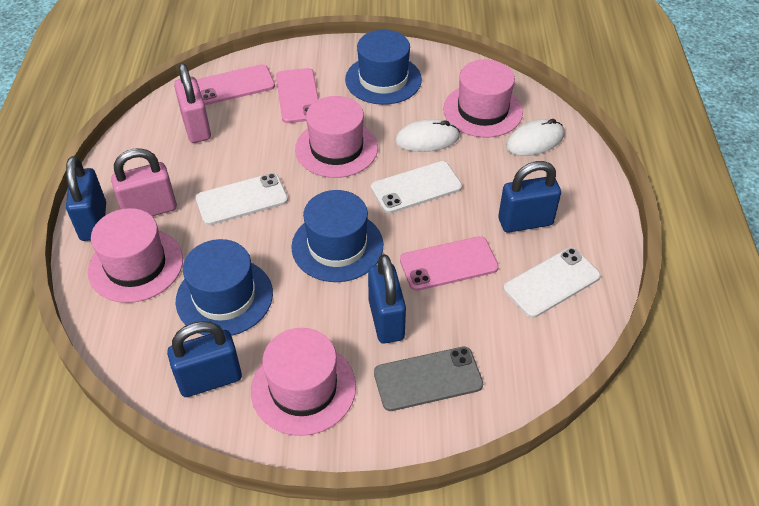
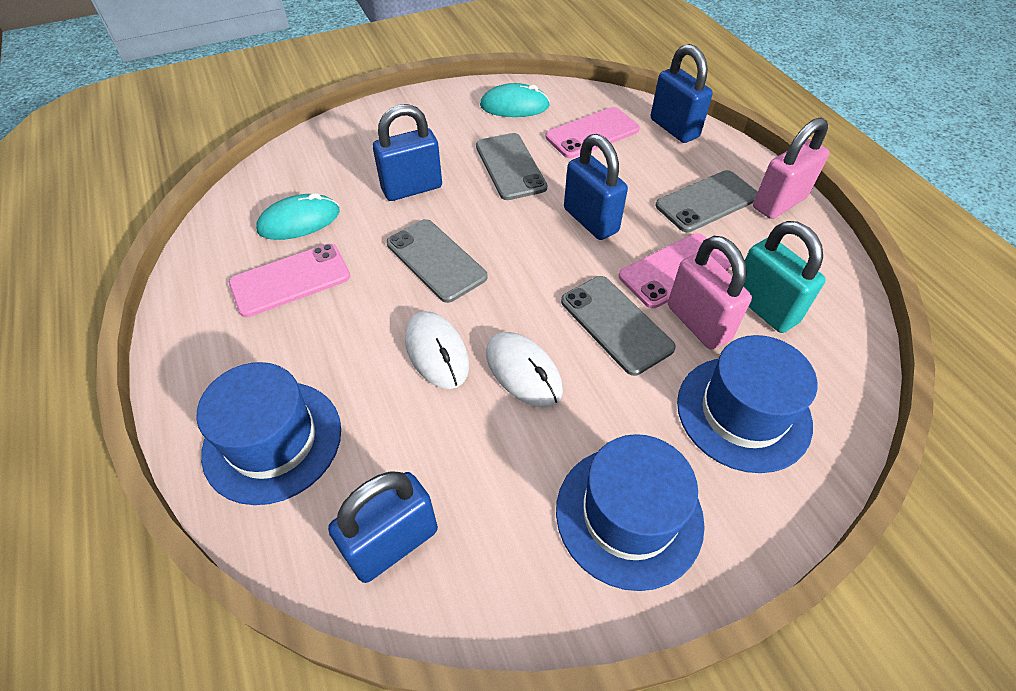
grey phone: 1 -> 4
pink hat: 4 -> 0
turquoise mouse: 0 -> 2
turquoise padlock: 0 -> 1
white phone: 3 -> 0

